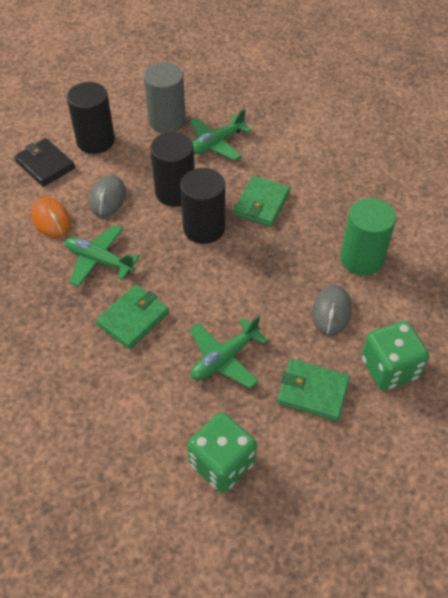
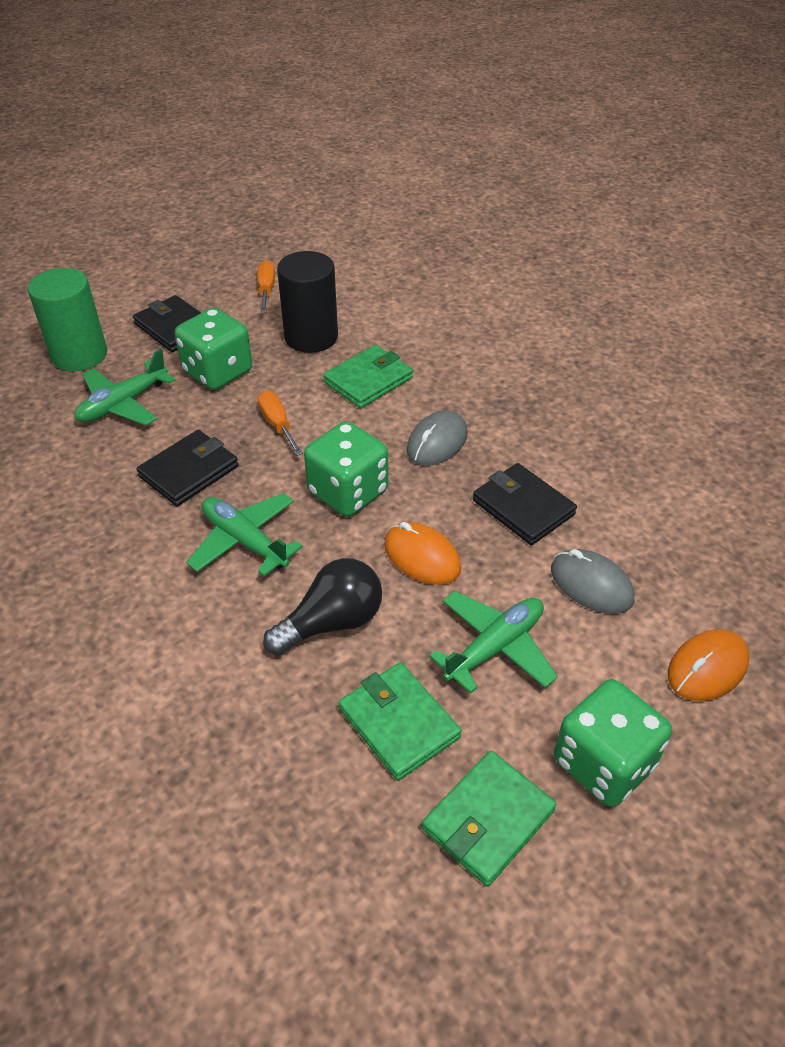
black cylinder: 3 -> 1
black light bulb: 0 -> 1
black wallet: 1 -> 3
green dice: 2 -> 3
grey cylinder: 1 -> 0
orange mouse: 1 -> 2
orange screwdriver: 0 -> 2

